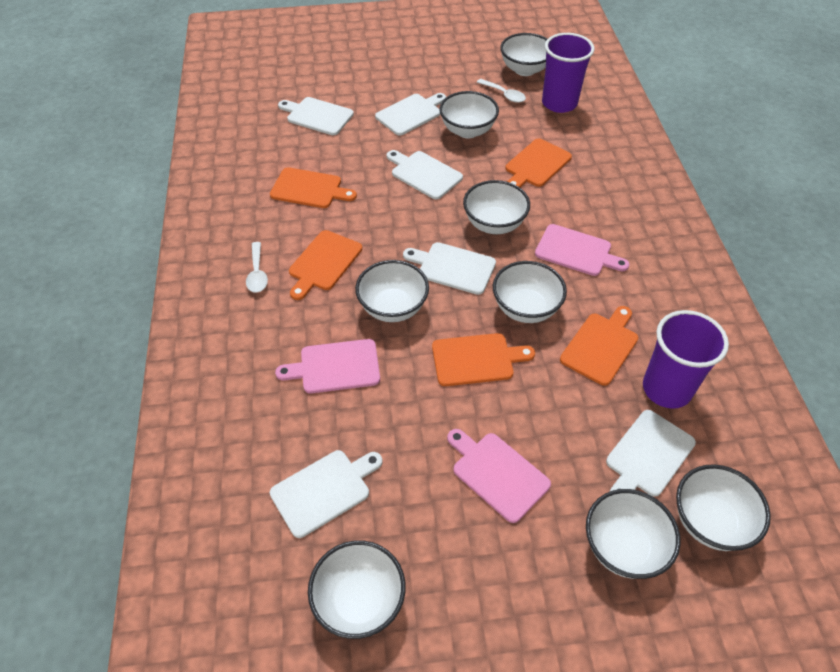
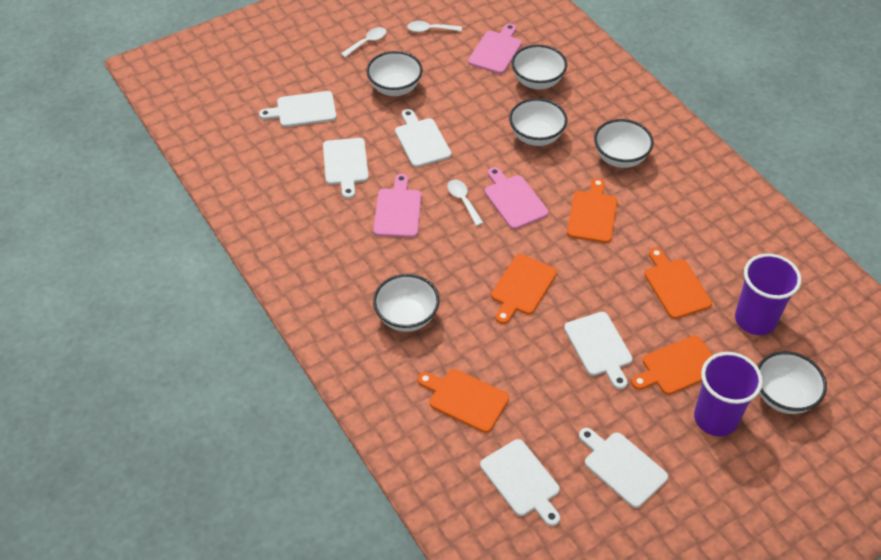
white bowl: 8 -> 6
white spoon: 2 -> 3

